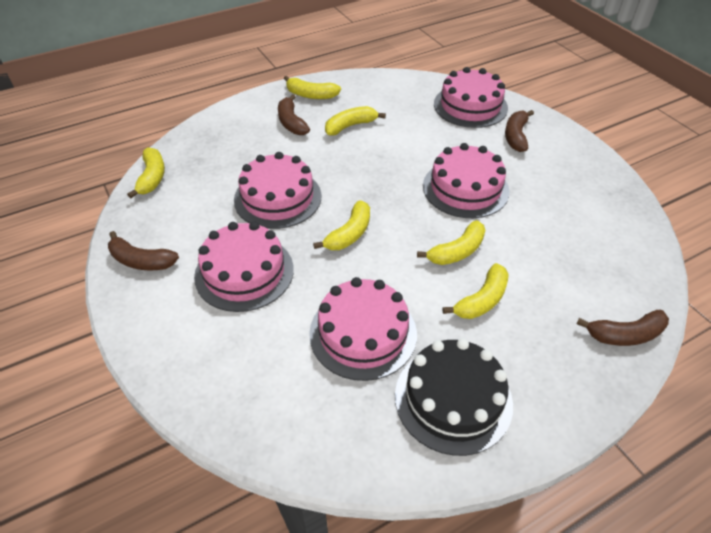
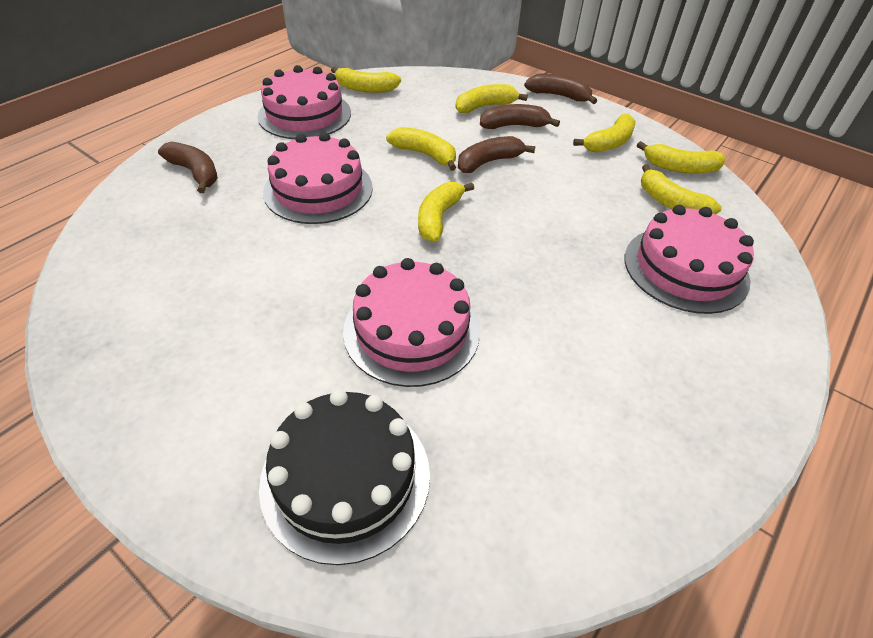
pink cake: 5 -> 4
yellow banana: 6 -> 7

